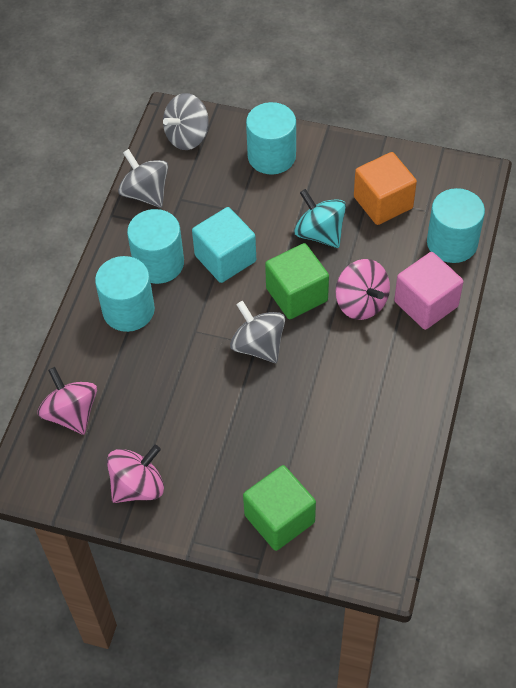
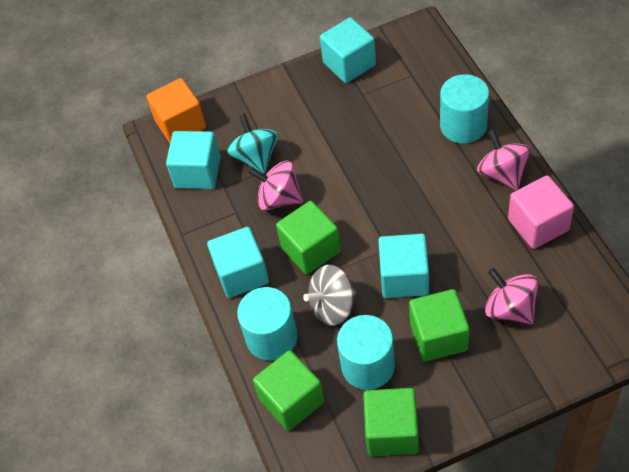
green cube: 2 -> 4
grey spinning top: 3 -> 1
turquoise cube: 1 -> 4
turquoise cylinder: 4 -> 3

